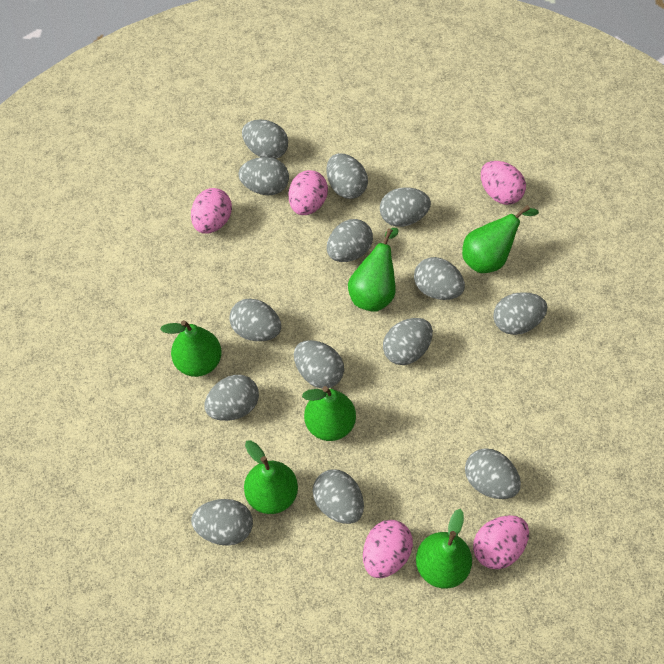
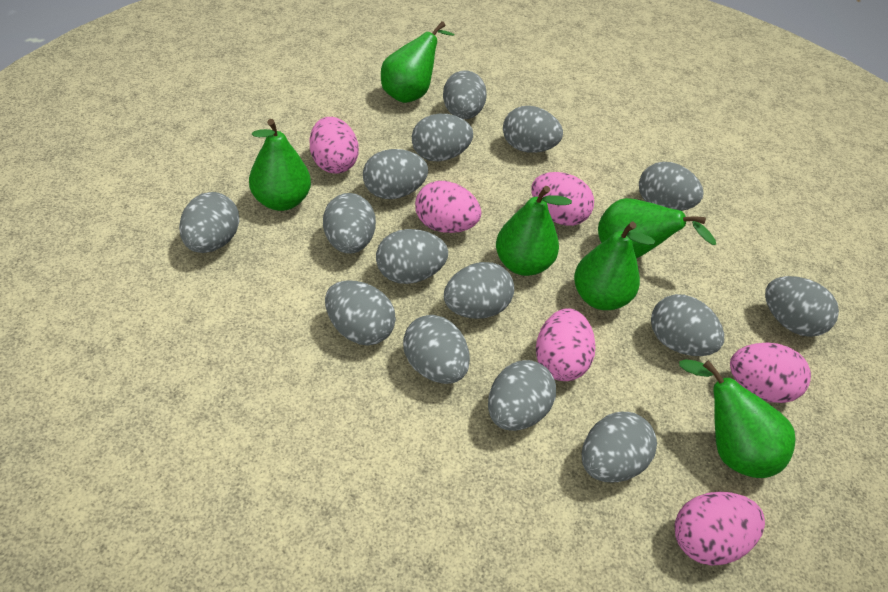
grey egg: 14 -> 15
pink egg: 5 -> 6

